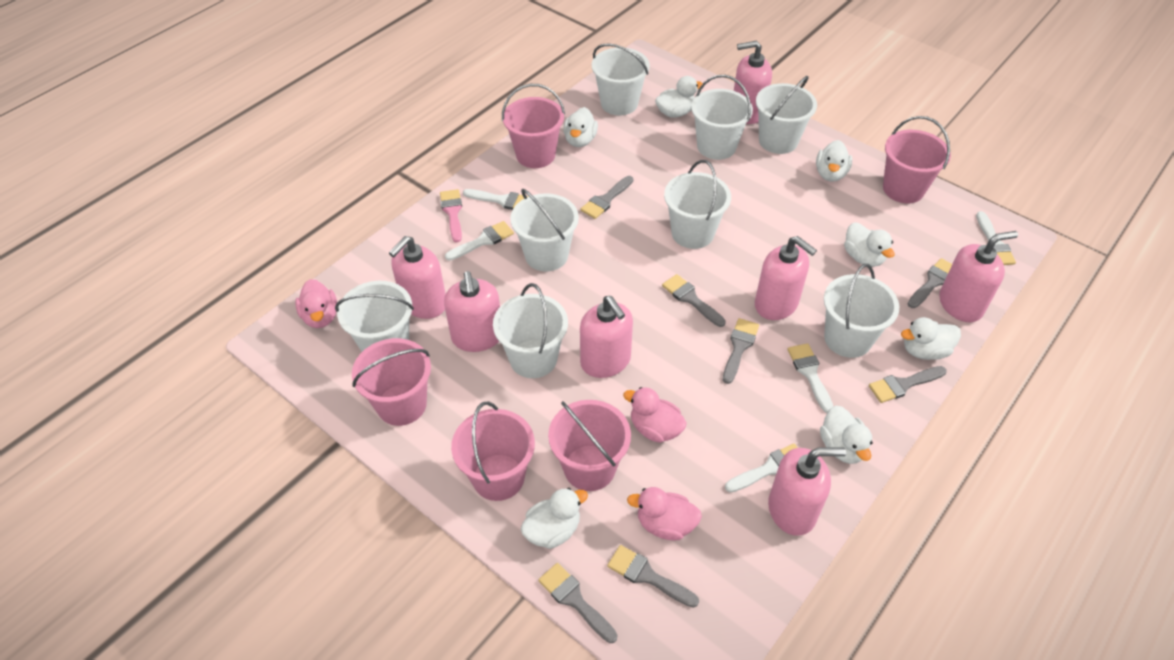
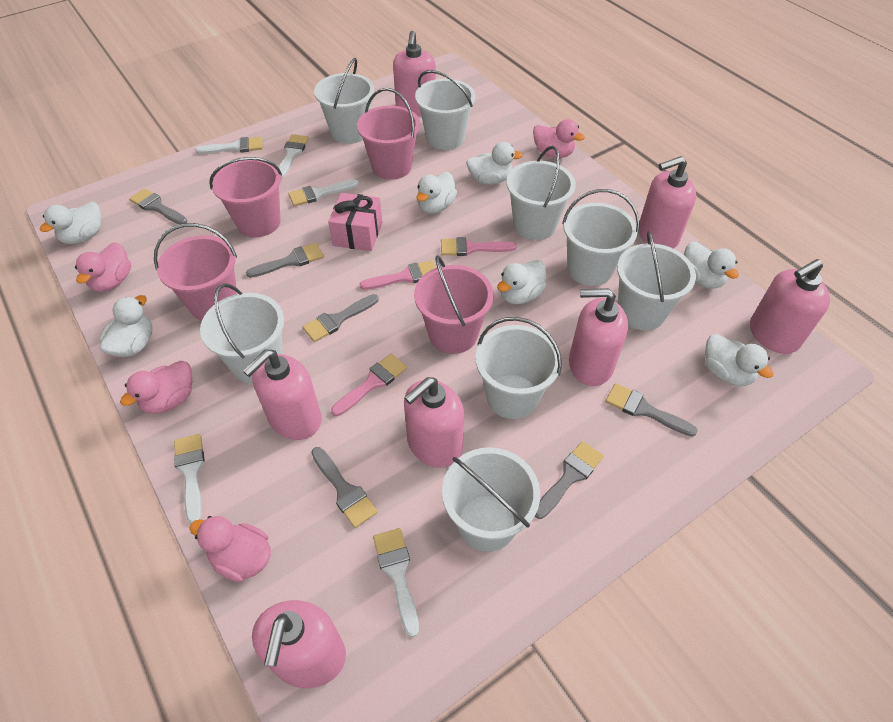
grey brush: 7 -> 6
pink brush: 1 -> 3
pink bucket: 5 -> 4
pink duck: 3 -> 4
pink gift: 0 -> 1

